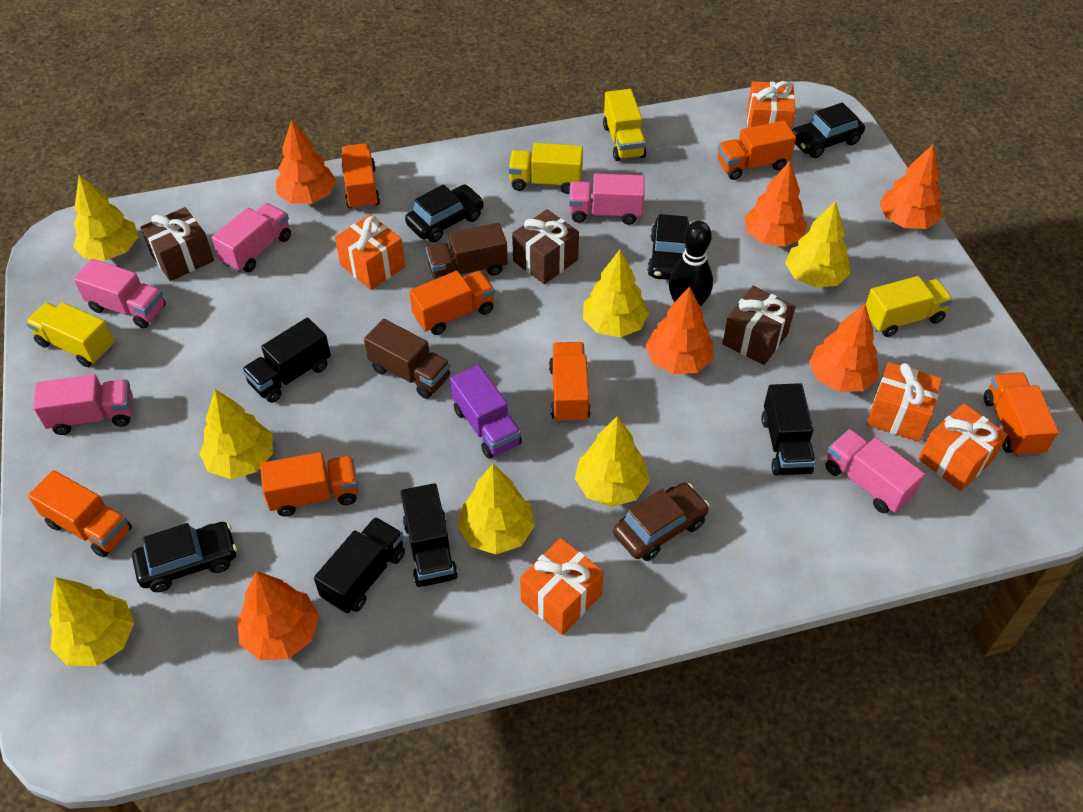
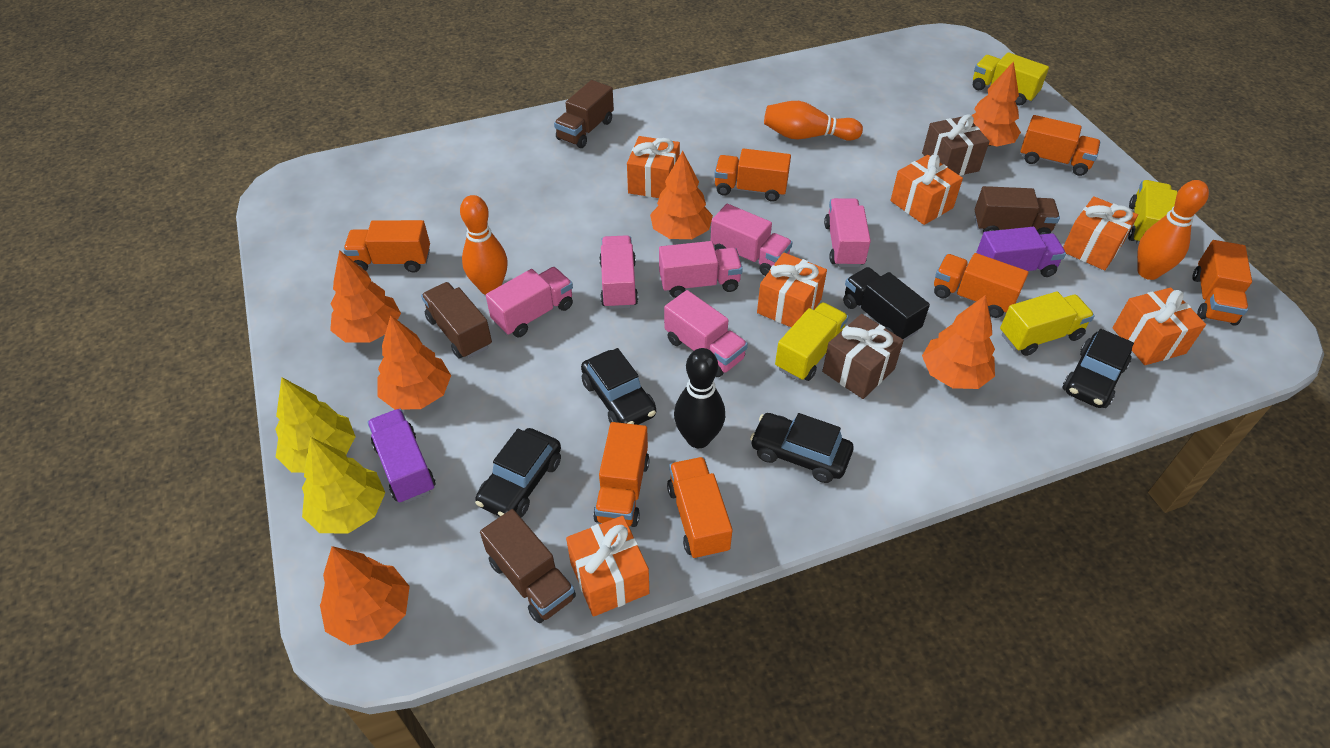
black truck: 4 -> 1
brown car: 1 -> 0
brown gift: 3 -> 2
brown truck: 2 -> 4
orange bowling pin: 0 -> 3
orange gift: 5 -> 6
pink truck: 5 -> 6
purple truck: 1 -> 2
yellow tree: 7 -> 2

